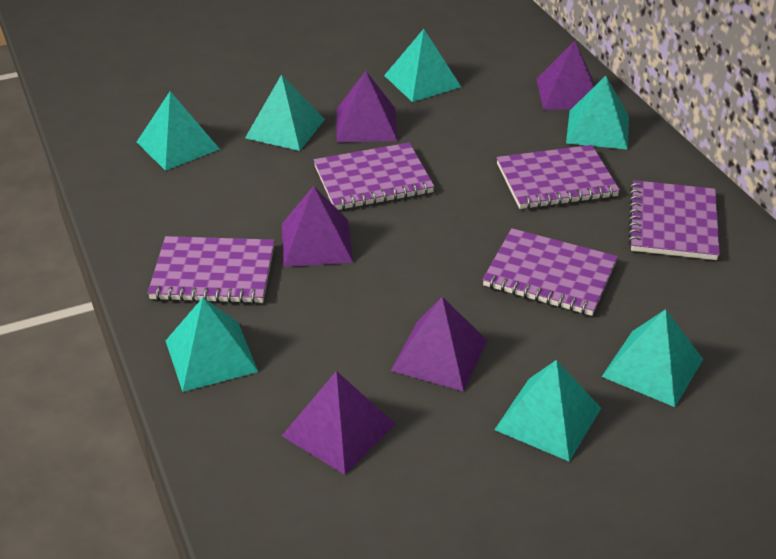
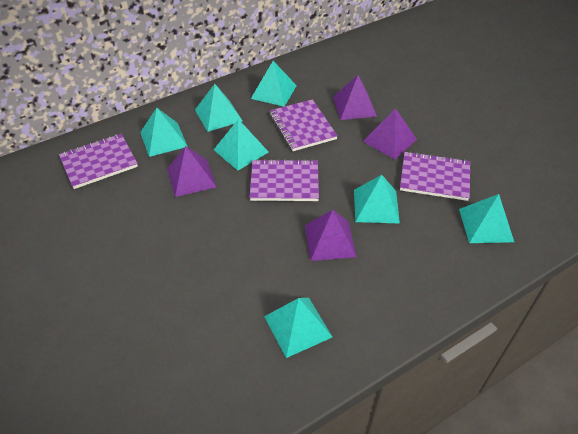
purple notebook: 5 -> 4
purple pyramid: 5 -> 4

